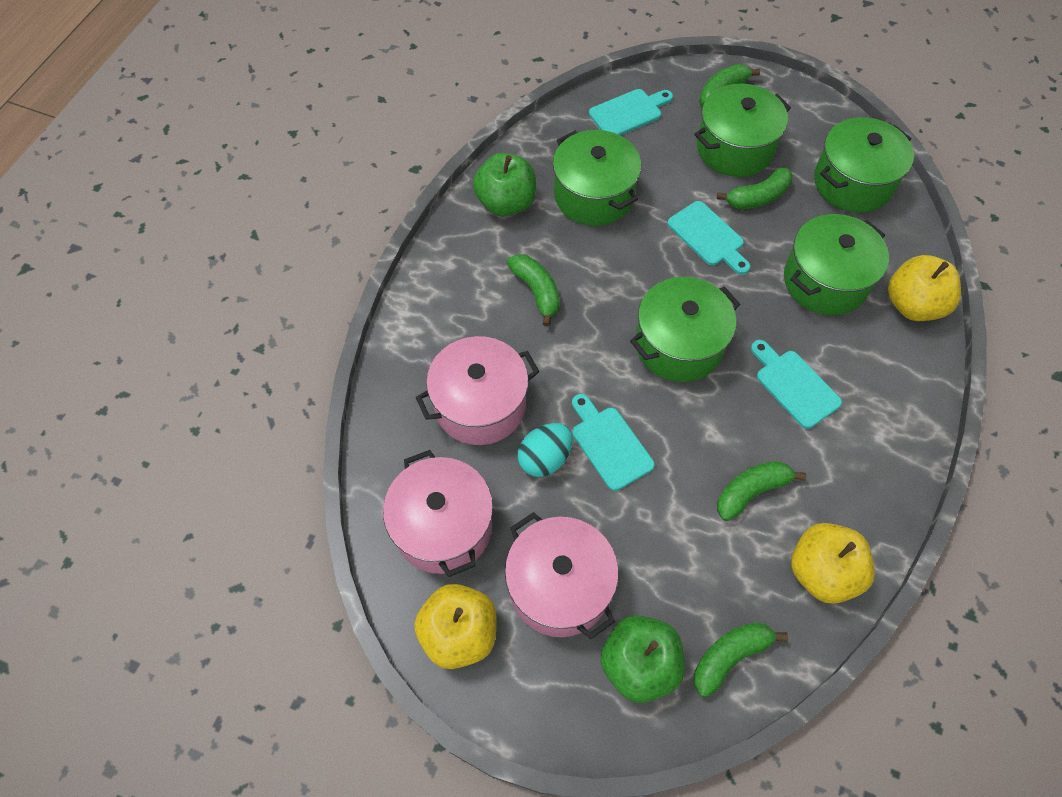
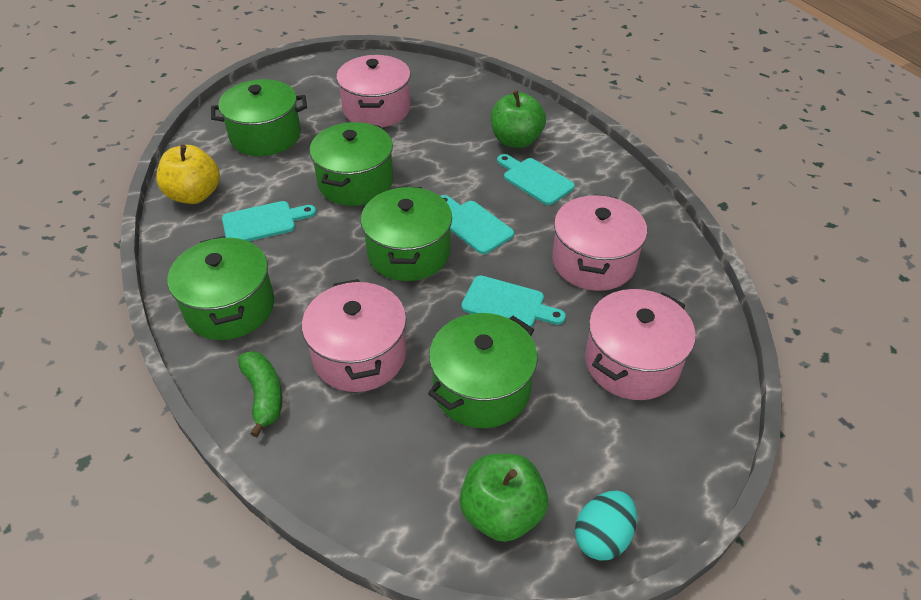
green banana: 5 -> 1
pink pot: 3 -> 4
yellow apple: 3 -> 1

